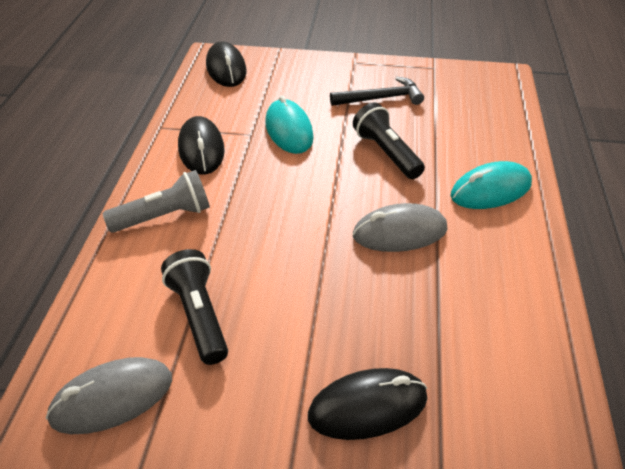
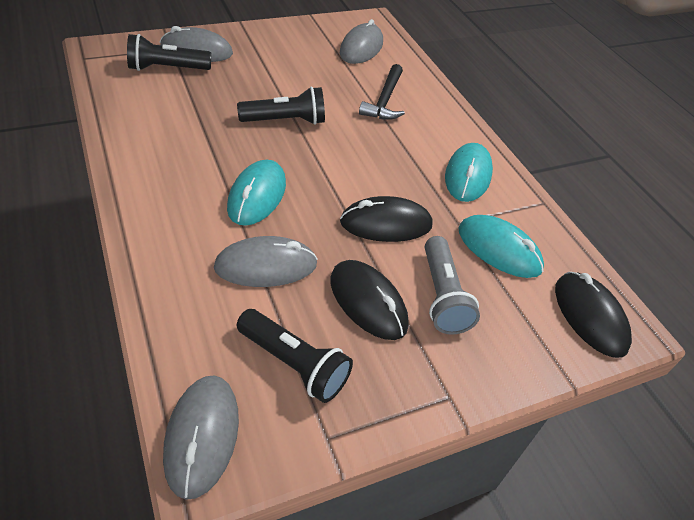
black flashlight: 2 -> 3
grey mouse: 2 -> 4
turquoise mouse: 2 -> 3

